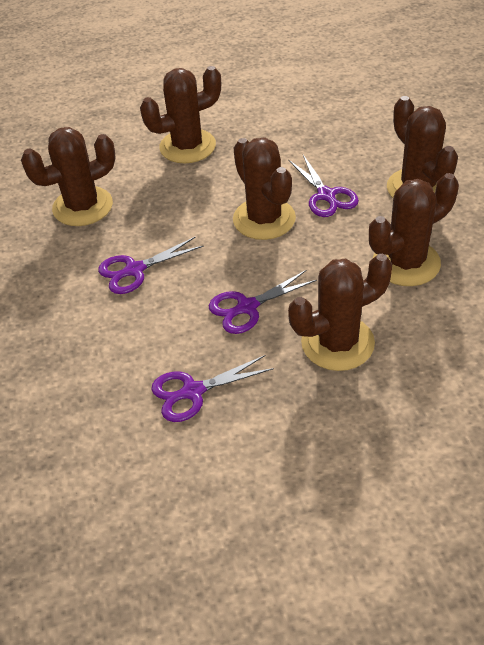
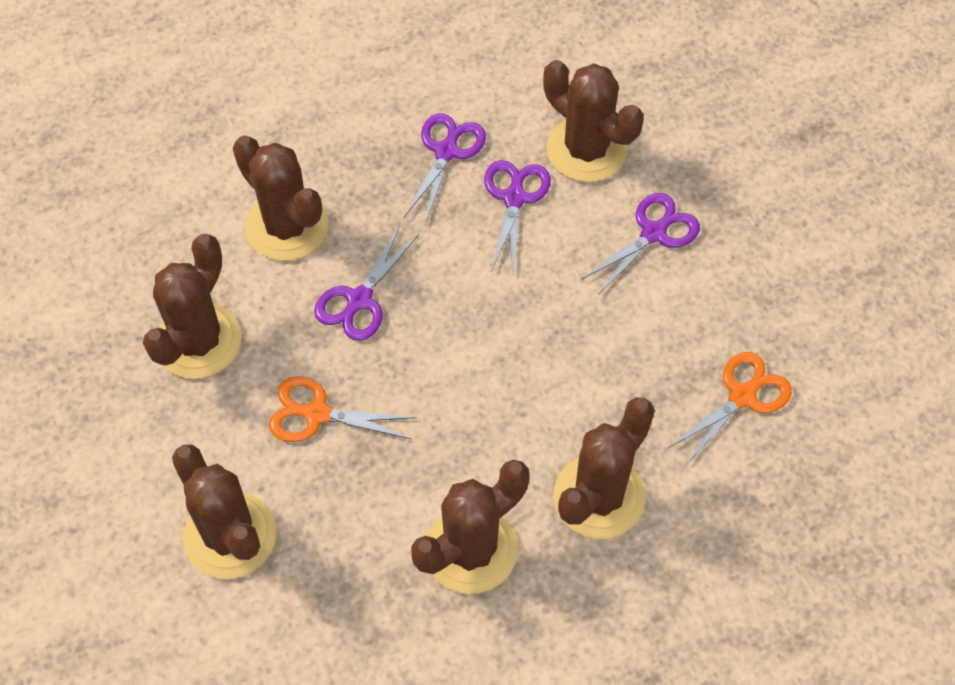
orange scissors: 0 -> 2

